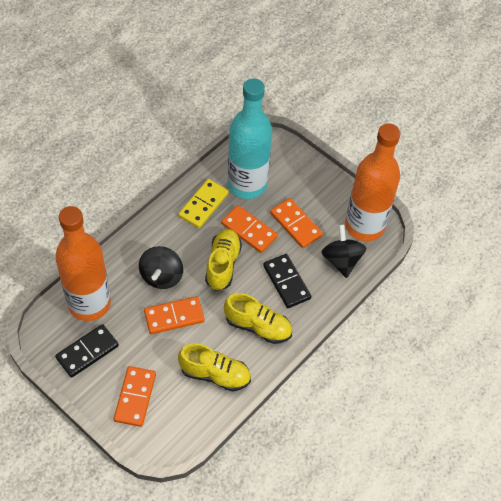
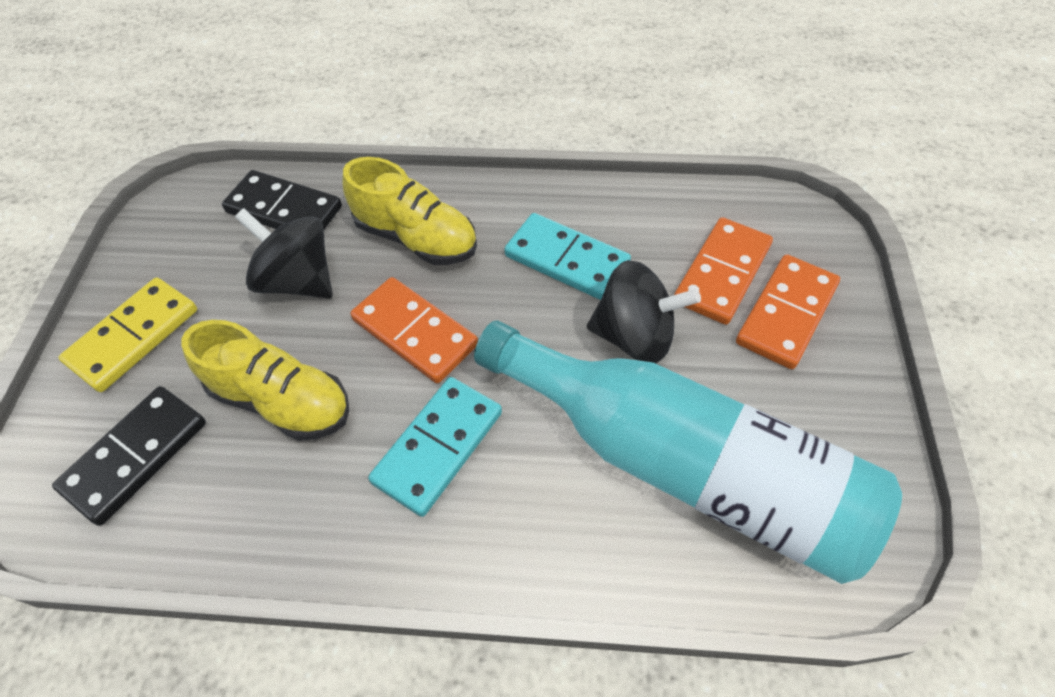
orange bottle: 2 -> 0
orange domino: 4 -> 3
turquoise domino: 0 -> 2
yellow shoe: 3 -> 2

